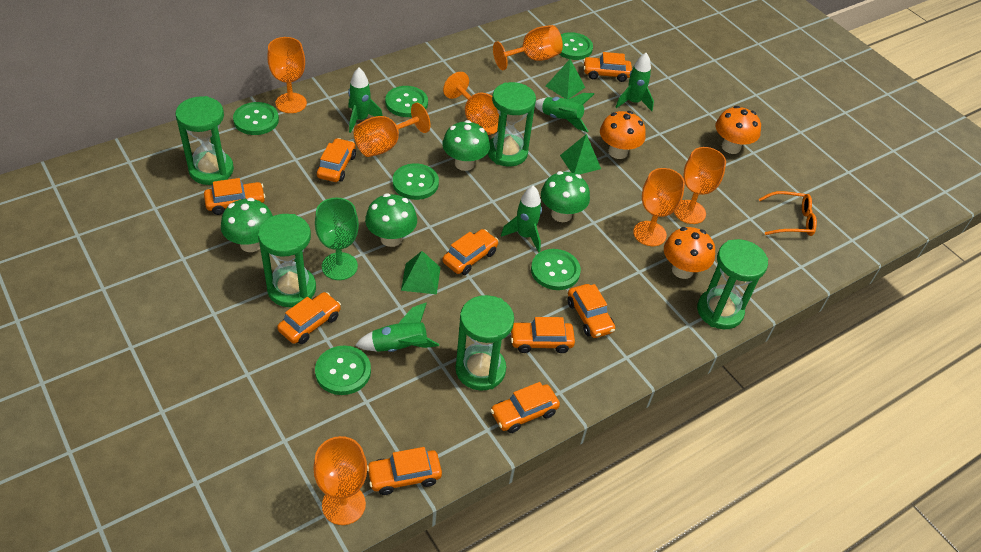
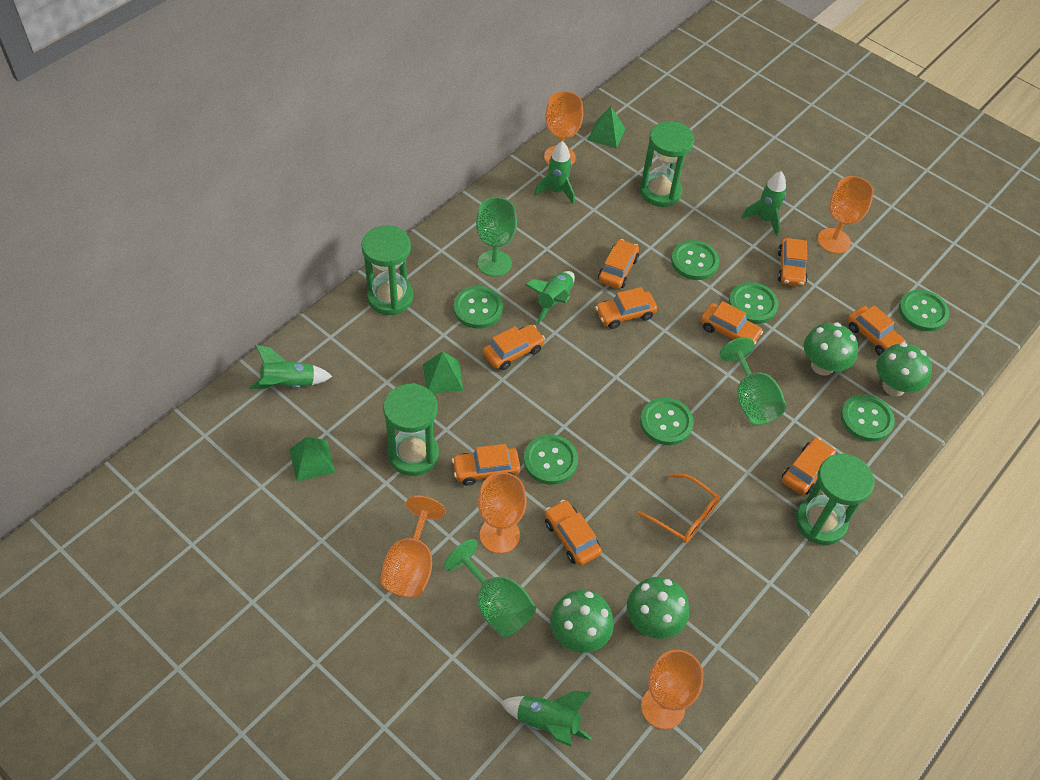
green button: 6 -> 7
green goblet: 1 -> 3
green hourglass: 5 -> 4
orange goblet: 7 -> 5
orange mushroom: 3 -> 0

